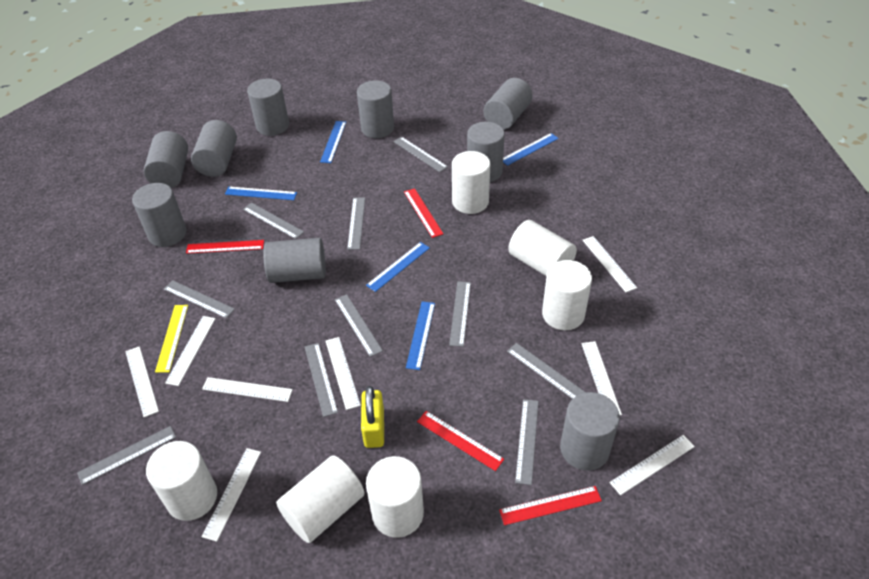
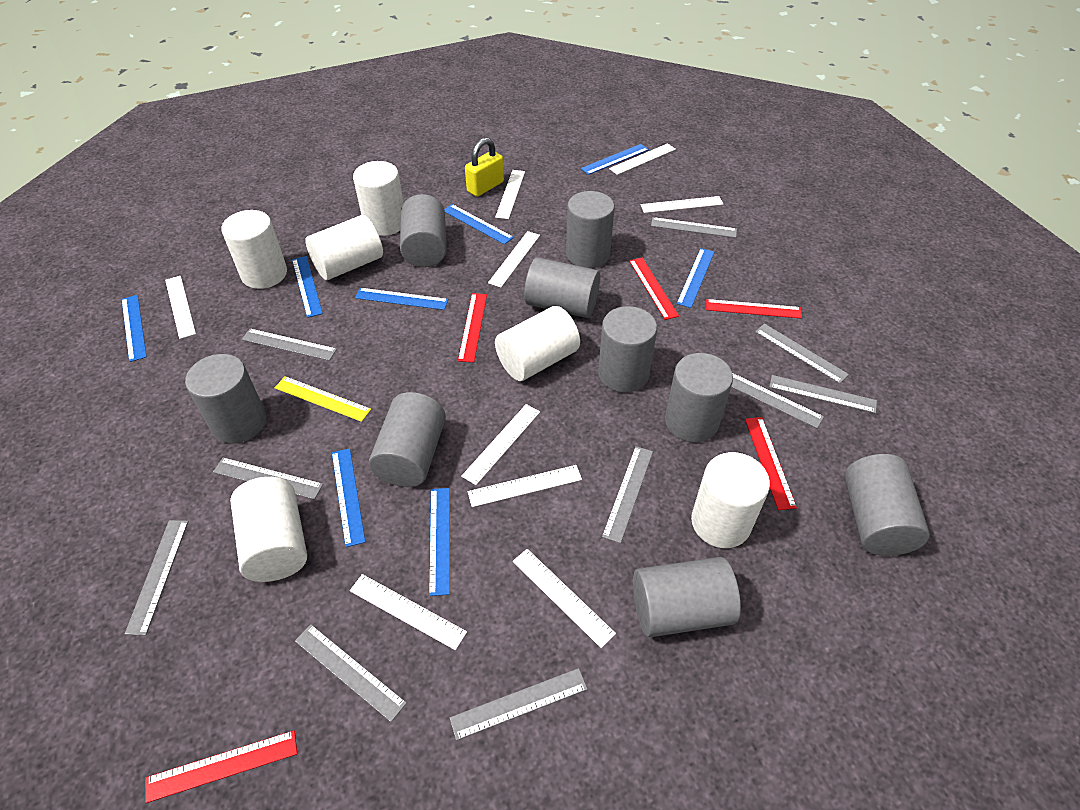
blue ruler: 5 -> 8
red ruler: 4 -> 5
white ruler: 8 -> 9

